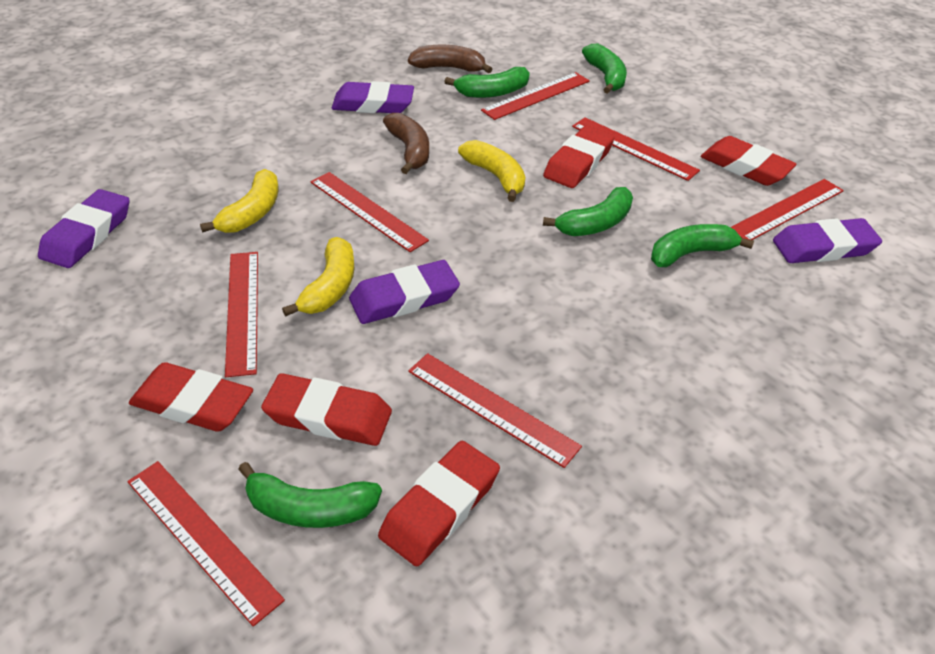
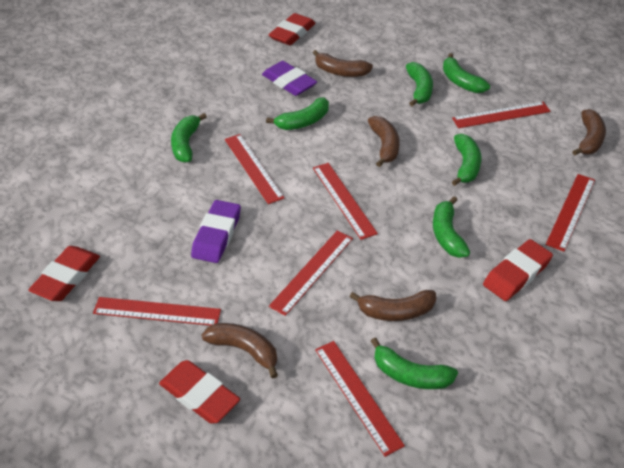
brown banana: 2 -> 5
green banana: 5 -> 7
purple eraser: 4 -> 2
red eraser: 5 -> 4
yellow banana: 3 -> 0

